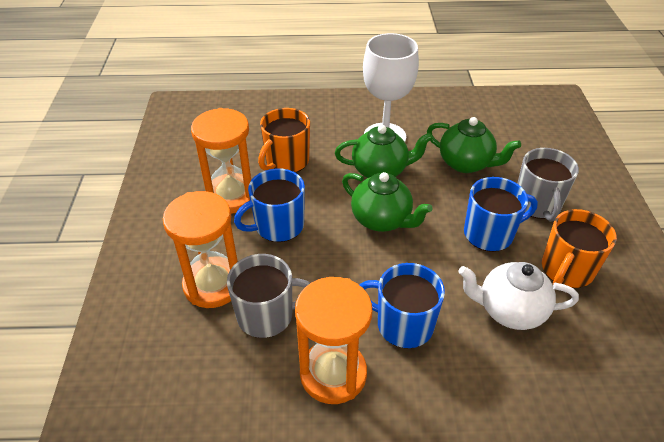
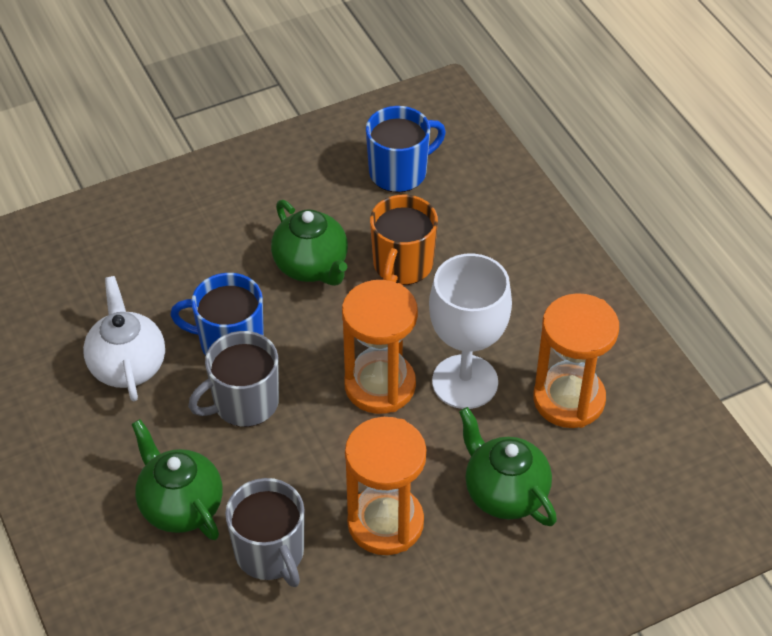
blue mug: 3 -> 2
orange mug: 2 -> 1

